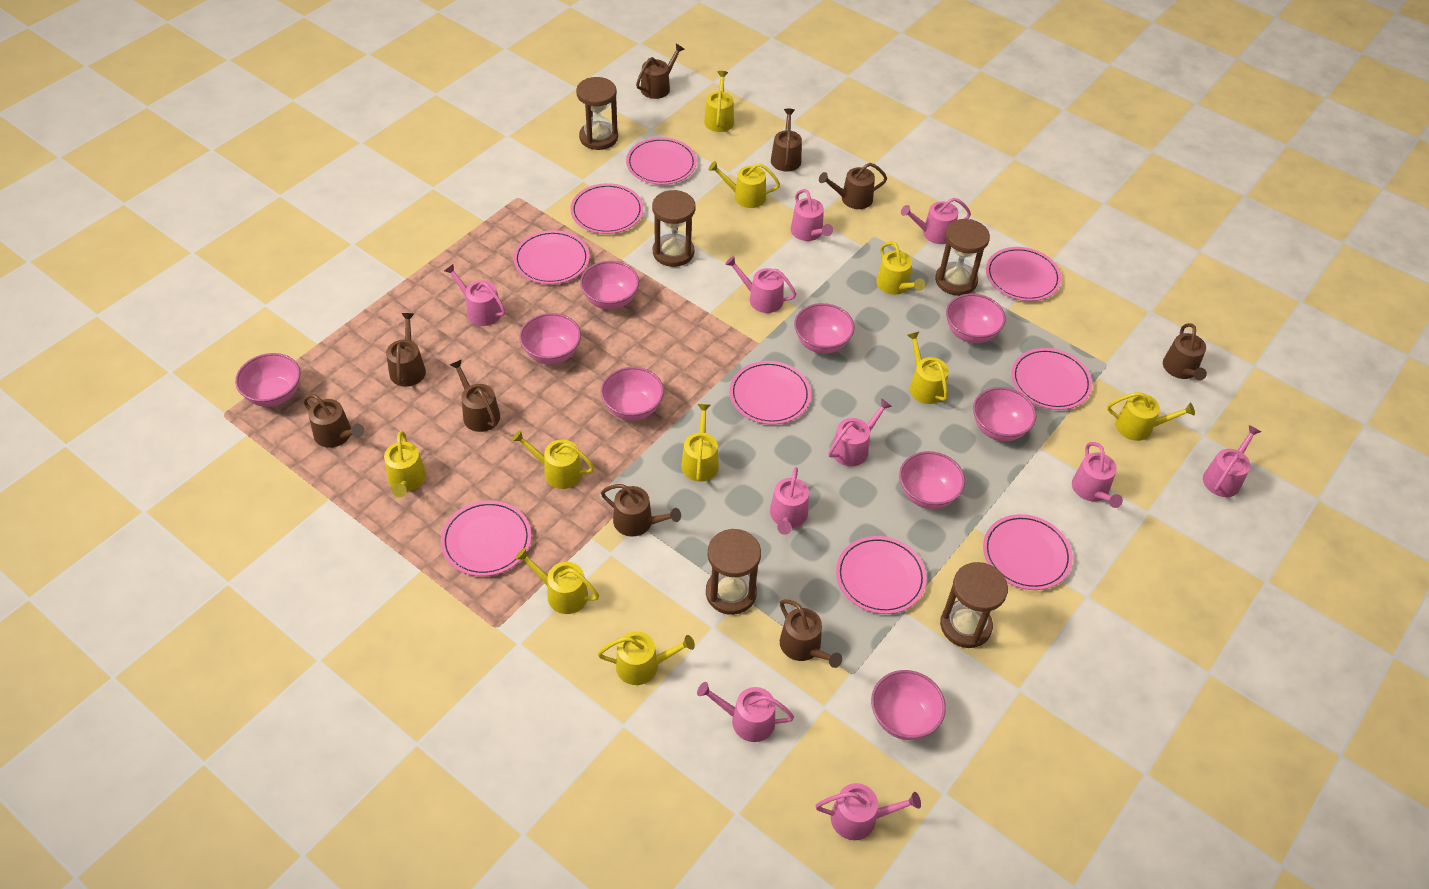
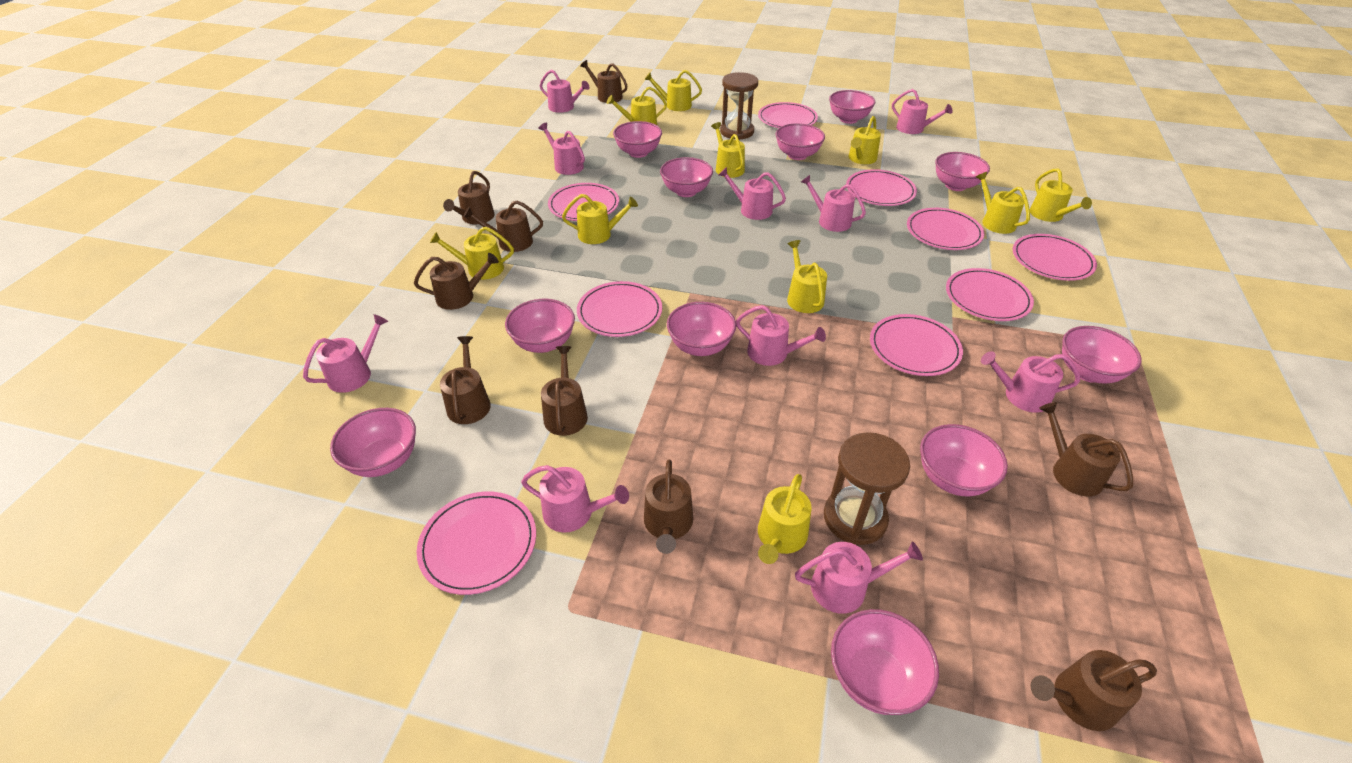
brown hourglass: 5 -> 2
pink bowl: 9 -> 11

